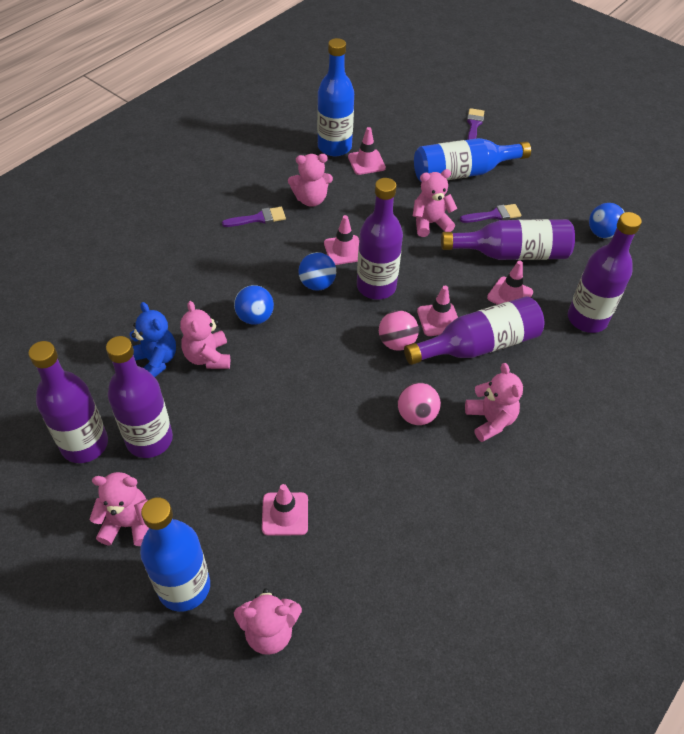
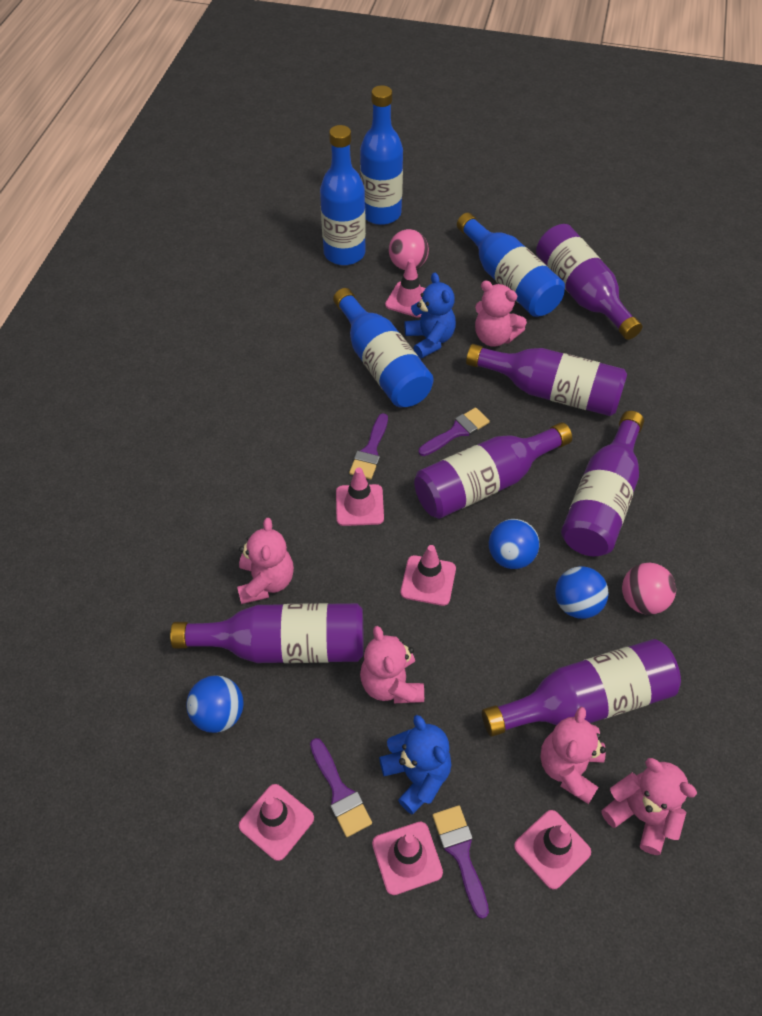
blue bottle: 3 -> 4
blue teddy bear: 1 -> 2
pink teddy bear: 6 -> 5
pink traffic cone: 5 -> 6
purple brush: 3 -> 4

